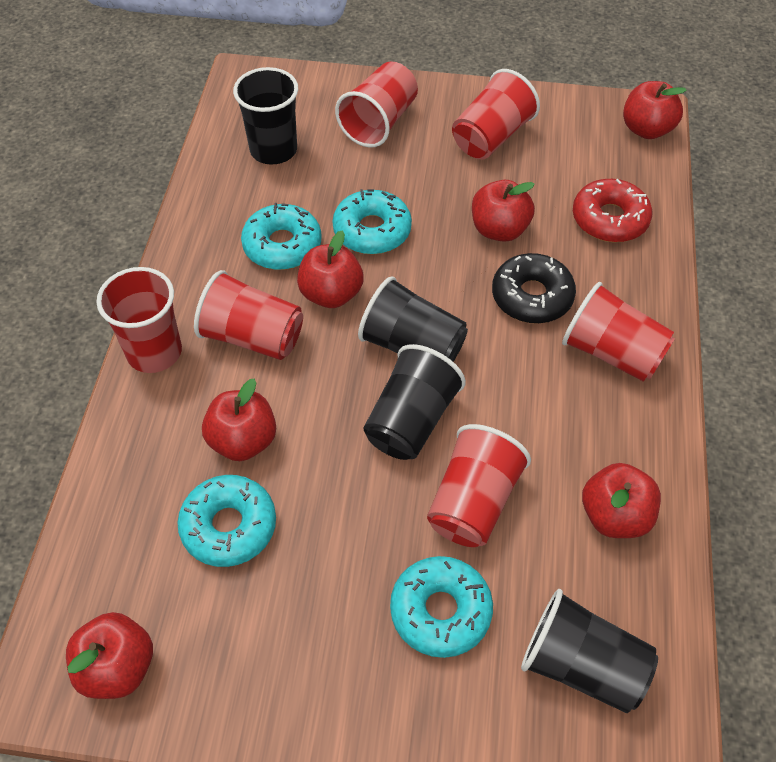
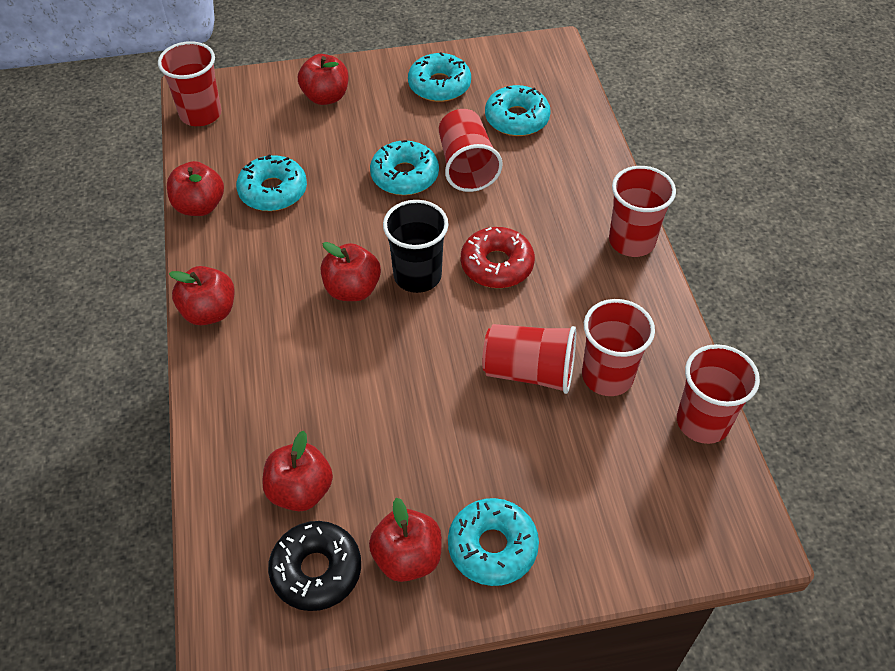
black cup: 4 -> 1
turquoise donut: 4 -> 5

